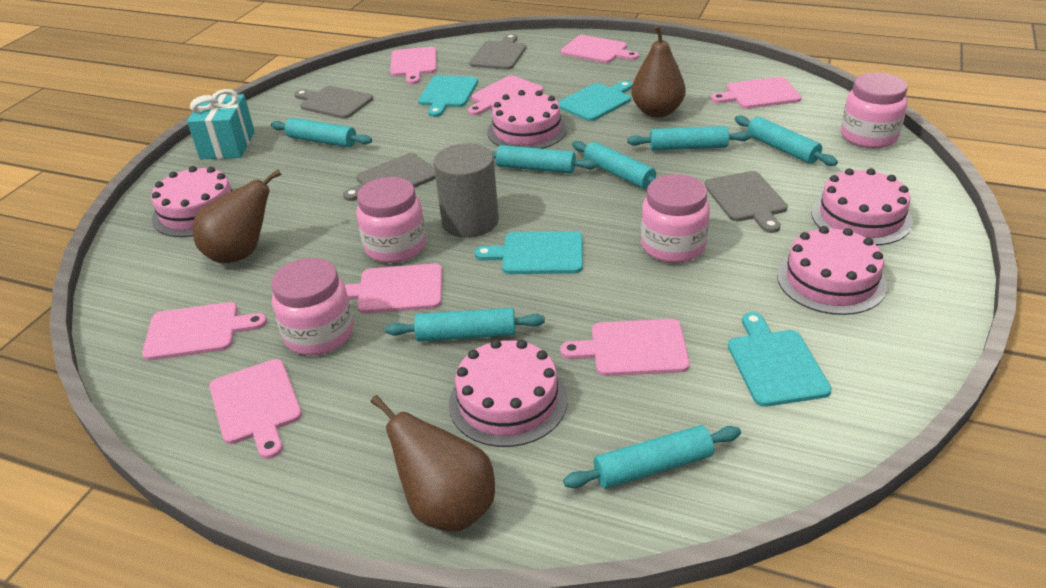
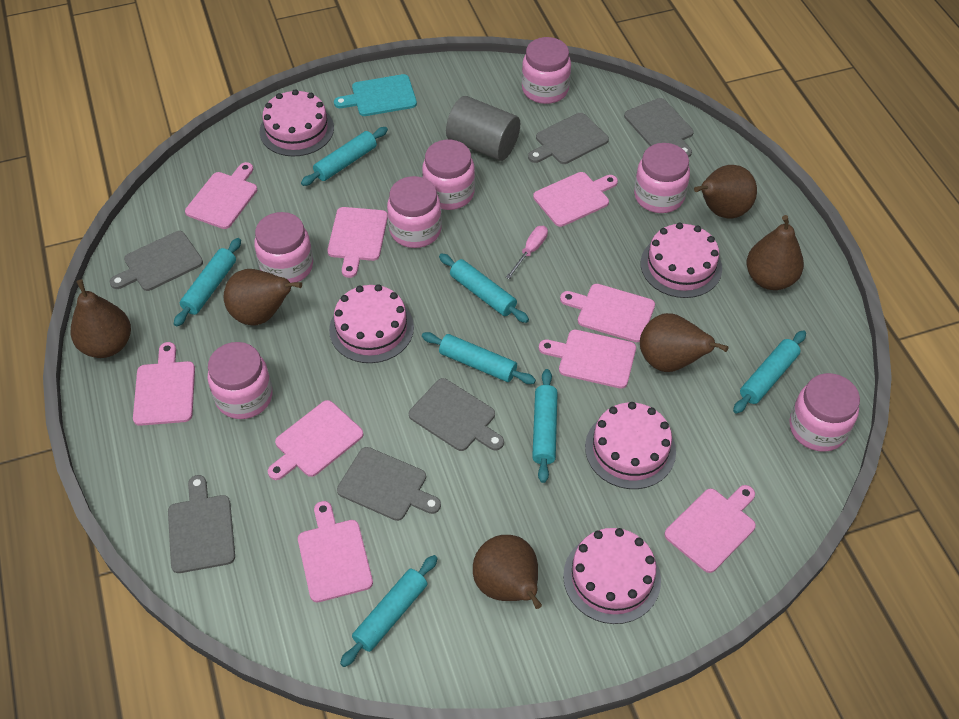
brown pear: 3 -> 6
grey cutting board: 4 -> 6
pink cutting board: 8 -> 9
pink jar: 4 -> 7
pink screwdriver: 0 -> 1
turquoise cutting board: 4 -> 1
turquoise gift: 1 -> 0

